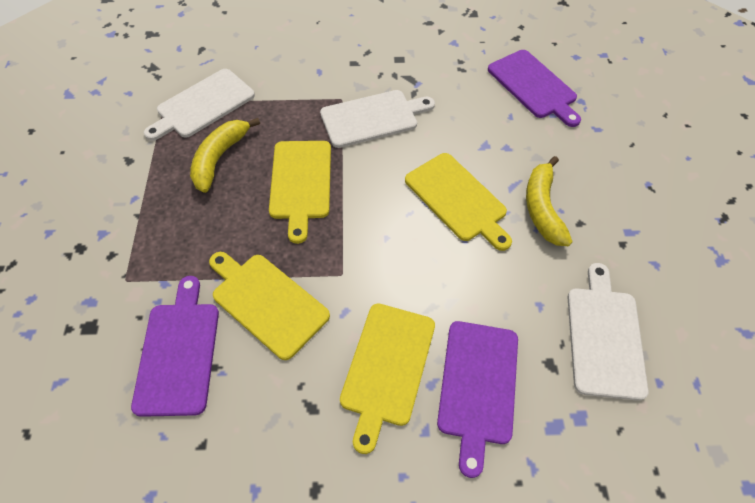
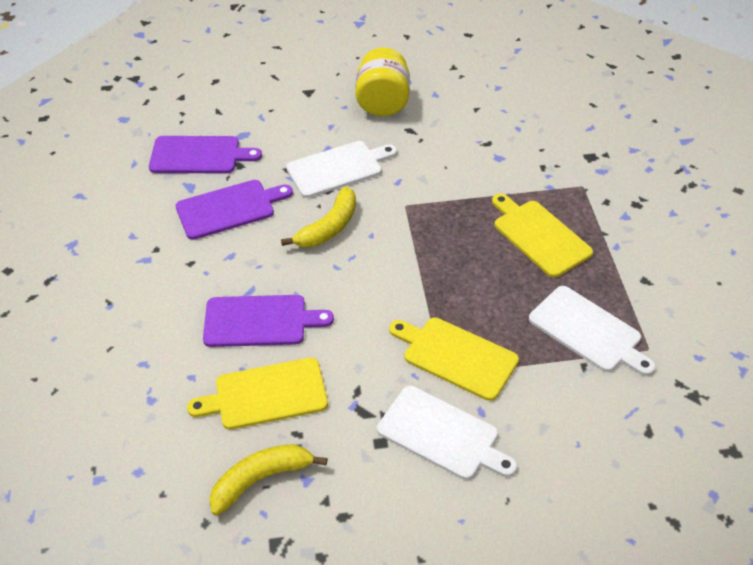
yellow cutting board: 4 -> 3
yellow jar: 0 -> 1

